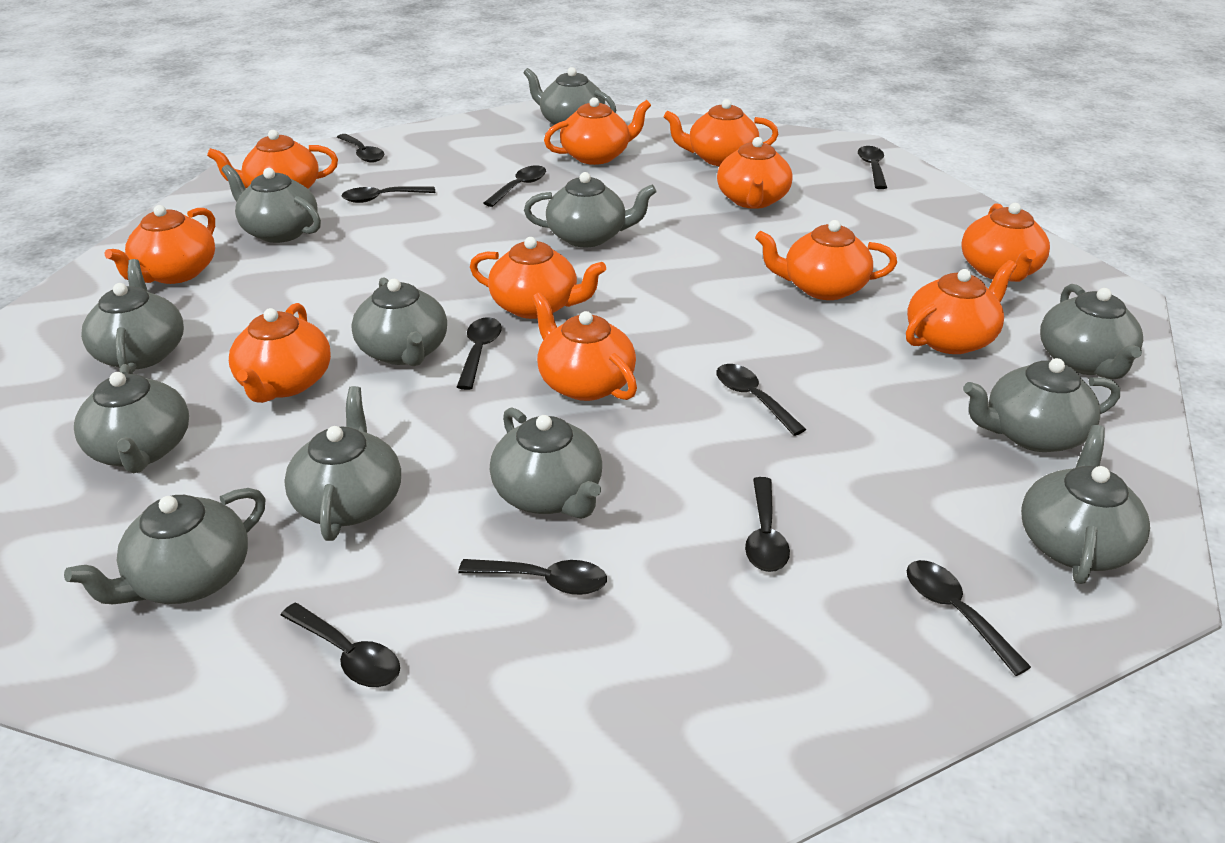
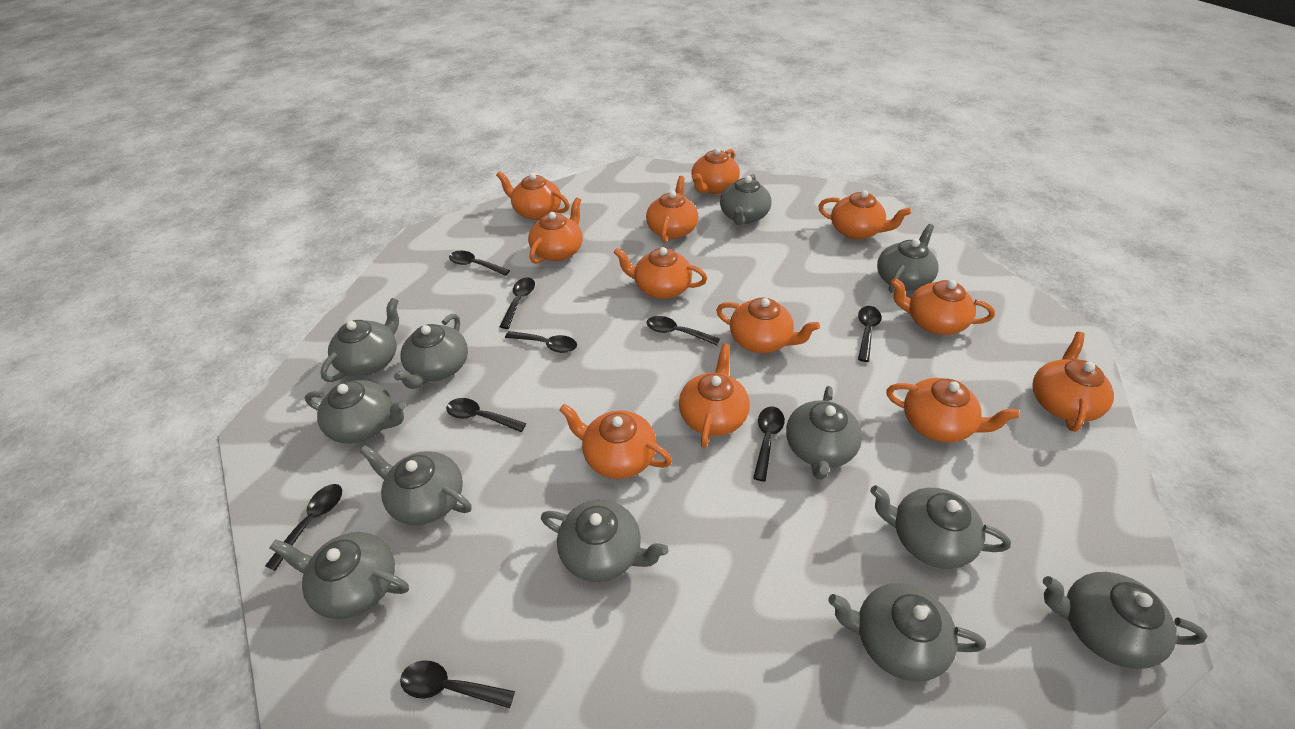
black spoon: 10 -> 9
orange teapot: 11 -> 12

